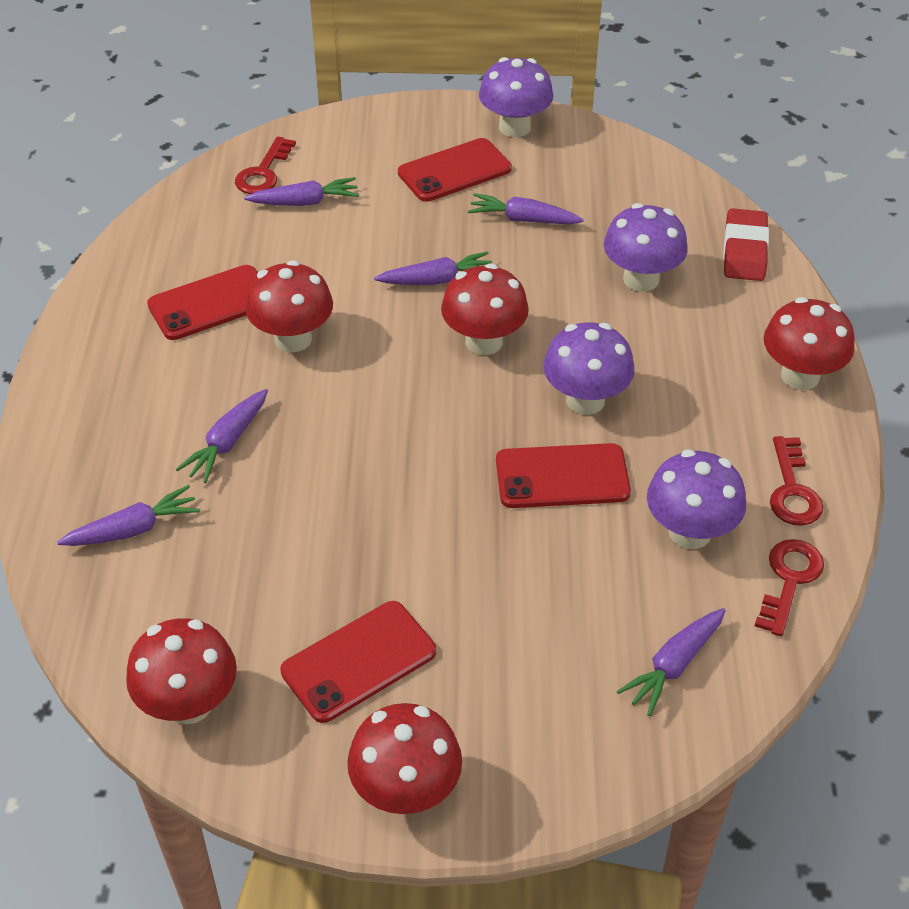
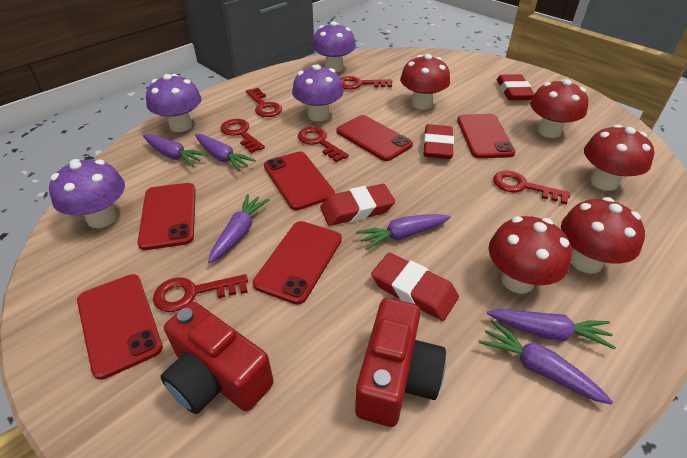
red camera: 0 -> 2
red eraser: 1 -> 4
red key: 3 -> 6
red phone: 4 -> 6

